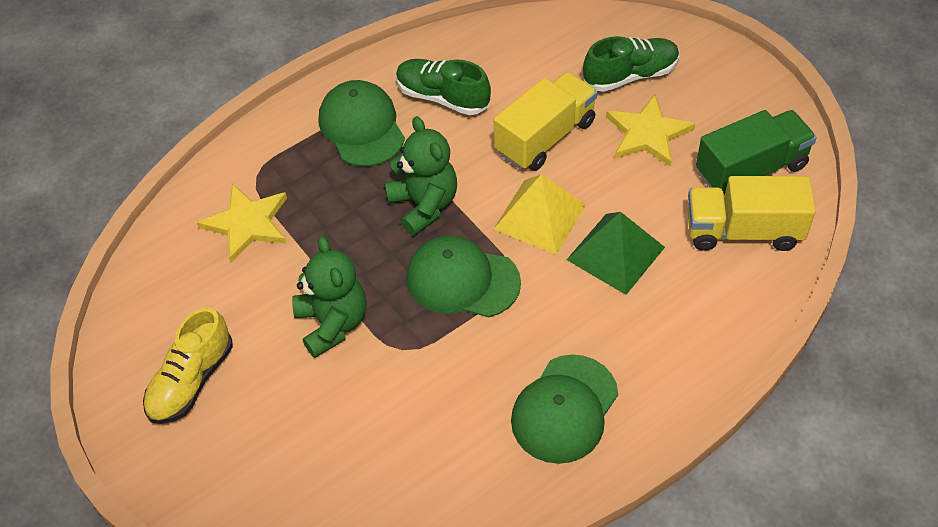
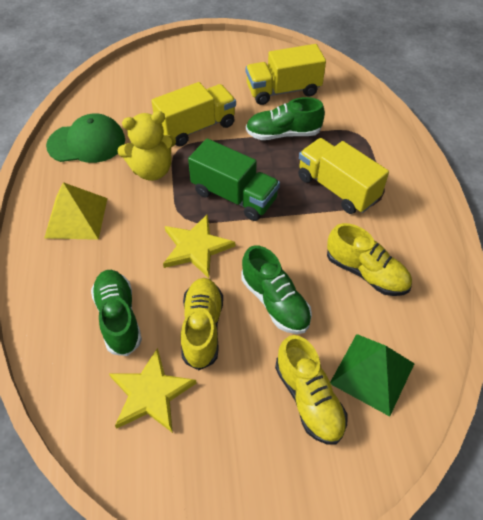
green cap: 3 -> 1
green shoe: 2 -> 3
green teddy bear: 2 -> 0
yellow shoe: 1 -> 3
yellow teddy bear: 0 -> 1
yellow truck: 2 -> 3

